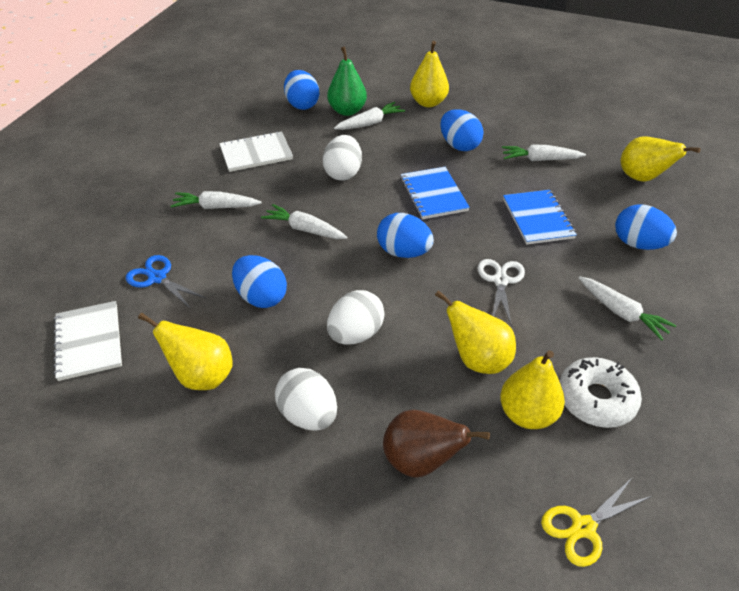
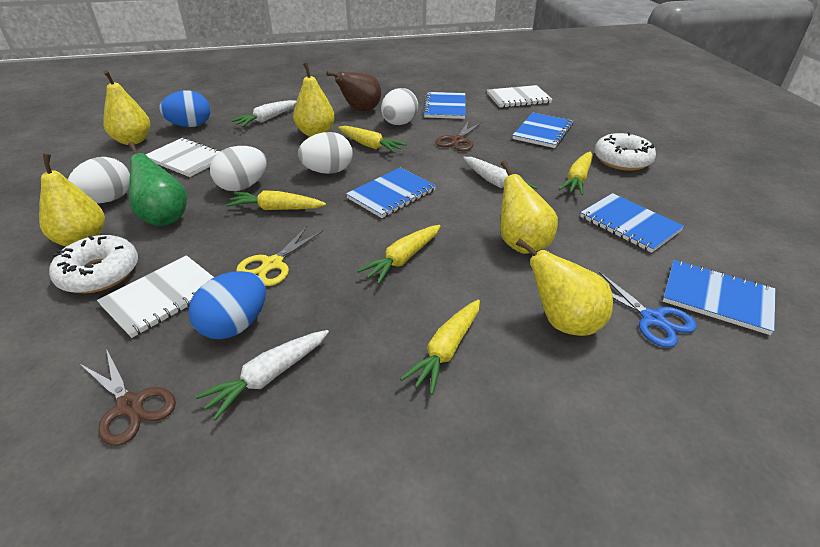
blue egg: 5 -> 2
blue notebook: 2 -> 5
brown scissors: 0 -> 2
white carrot: 5 -> 3
white donut: 1 -> 2
white egg: 3 -> 4
white notebook: 2 -> 3
white scissors: 1 -> 0
yellow carrot: 0 -> 5

